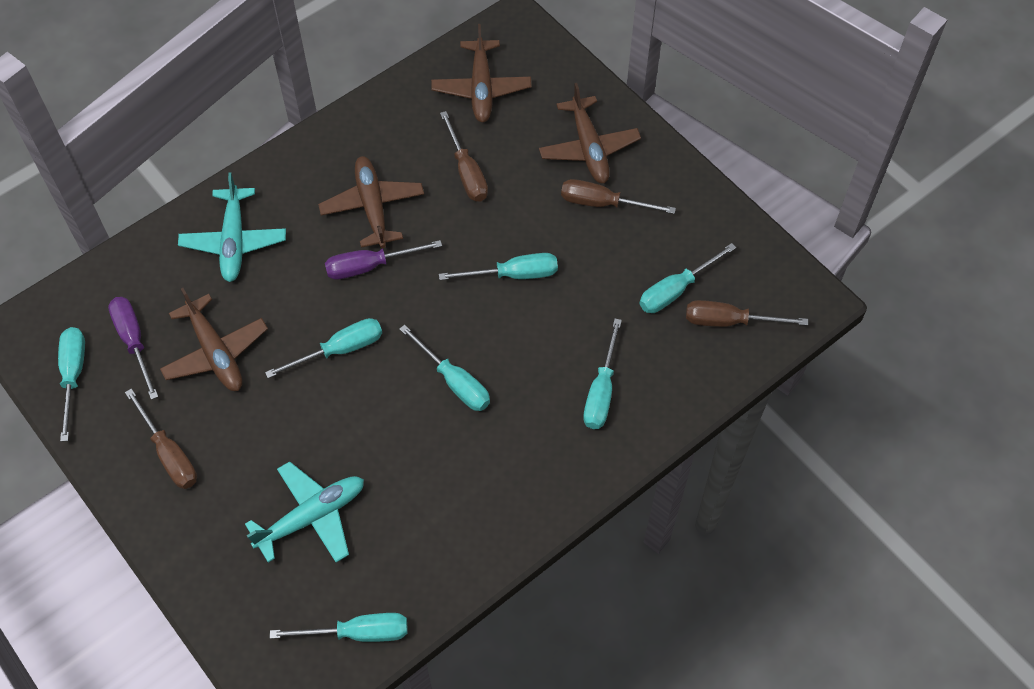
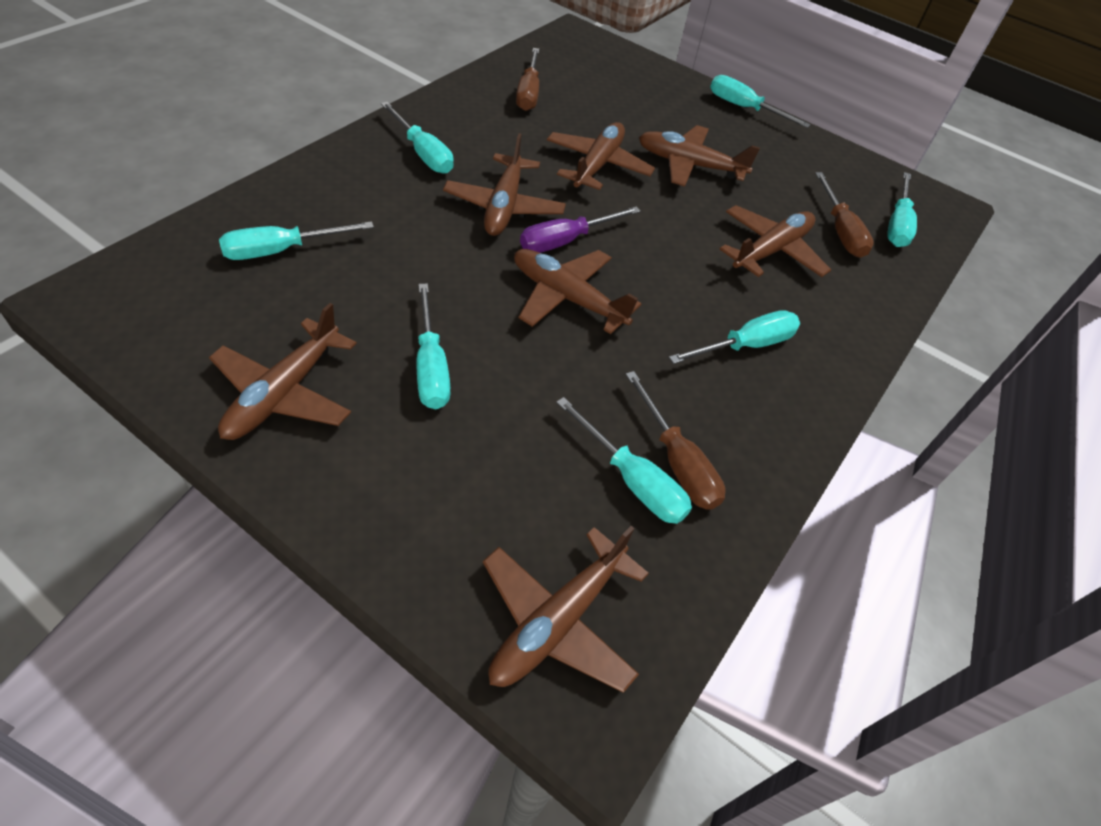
brown plane: 4 -> 7
brown screwdriver: 4 -> 3
purple screwdriver: 2 -> 1
turquoise plane: 2 -> 0

